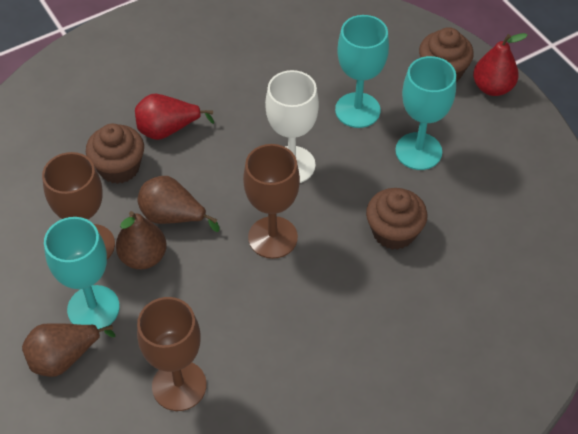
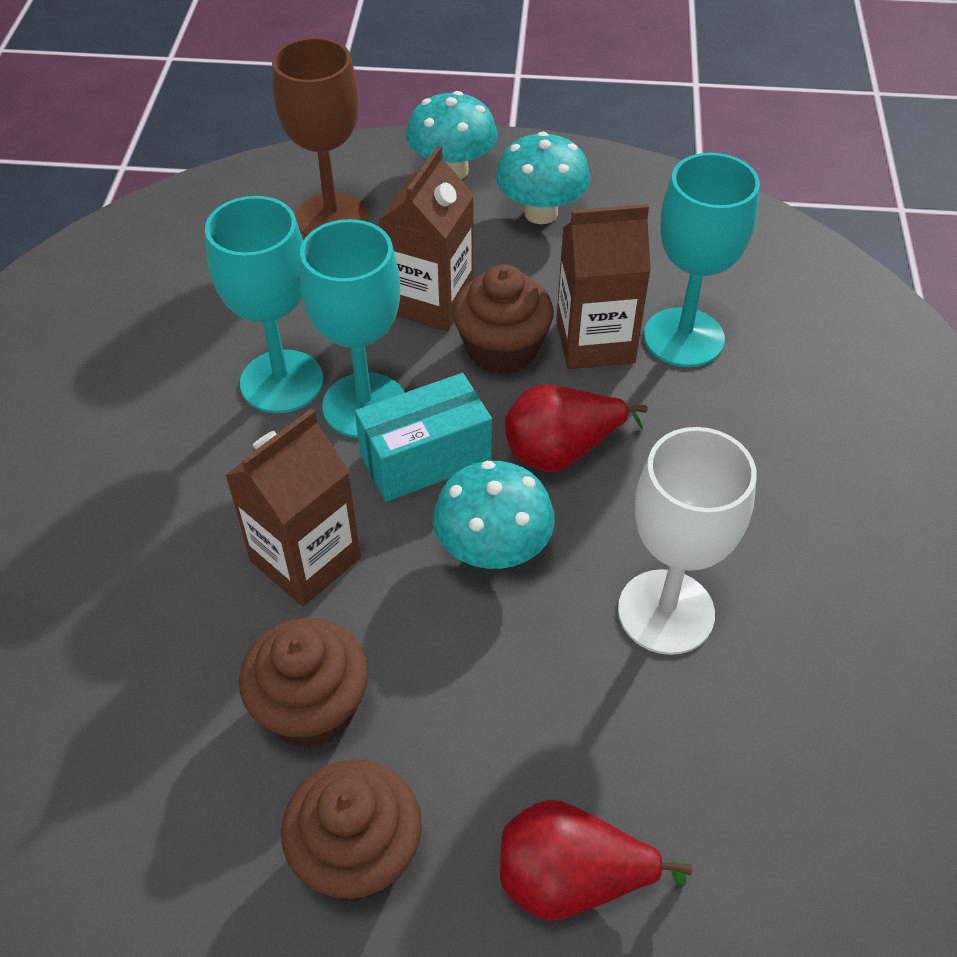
brown carton: 0 -> 3
brown goblet: 3 -> 1
brown pear: 3 -> 0
turquoise box: 0 -> 1
turquoise mushroom: 0 -> 3

